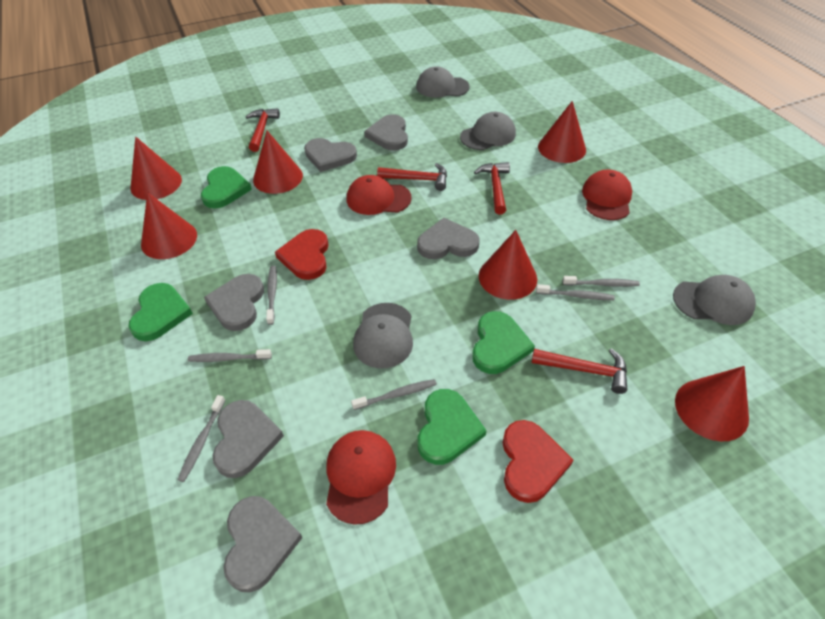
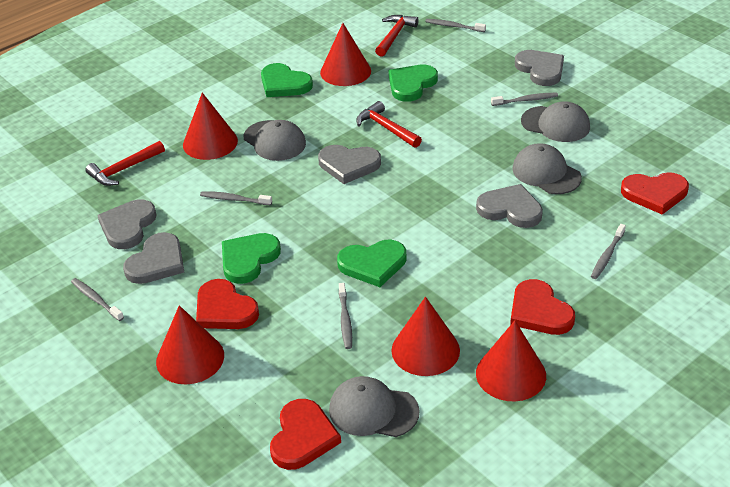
grey heart: 6 -> 5
red cap: 3 -> 0
red cone: 6 -> 5
red hammer: 4 -> 3
red heart: 2 -> 4

